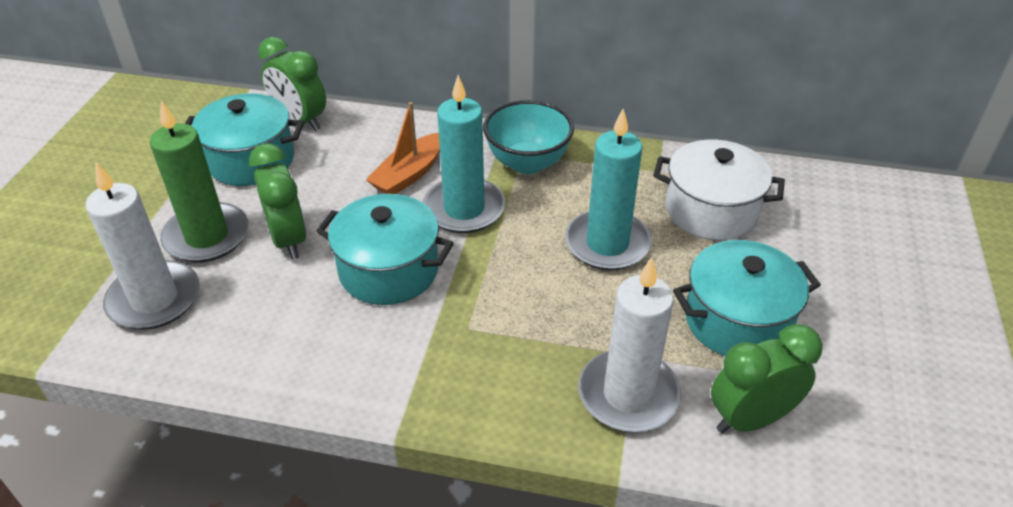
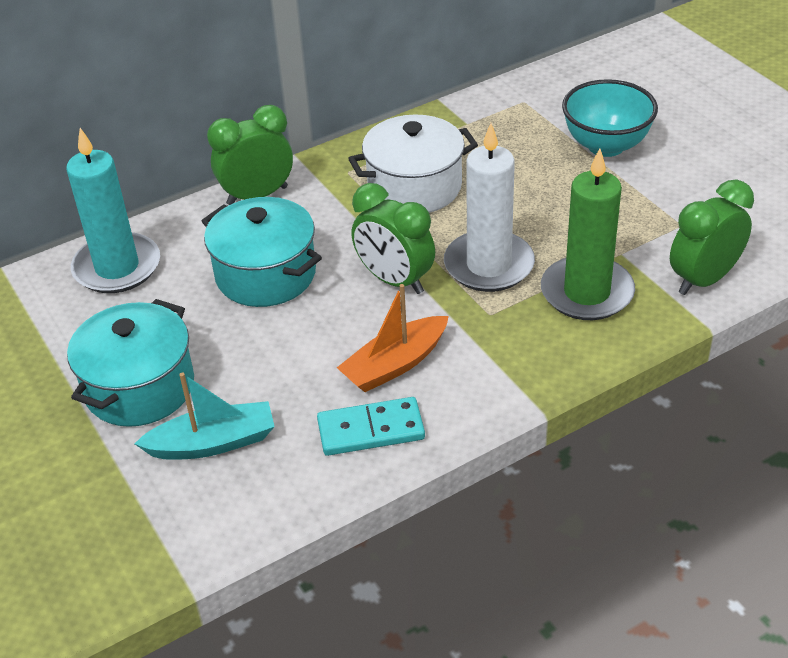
turquoise boat: 0 -> 1
turquoise candle: 2 -> 1
turquoise domino: 0 -> 1
turquoise pot: 3 -> 2
white candle: 2 -> 1

